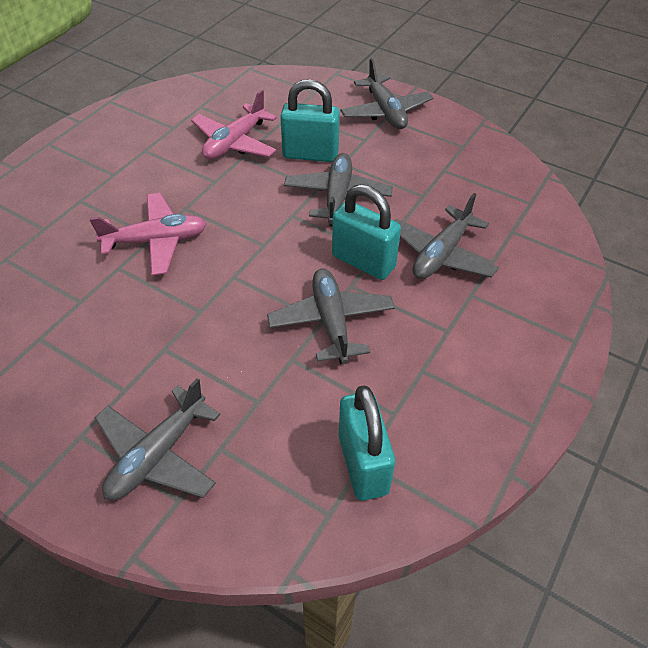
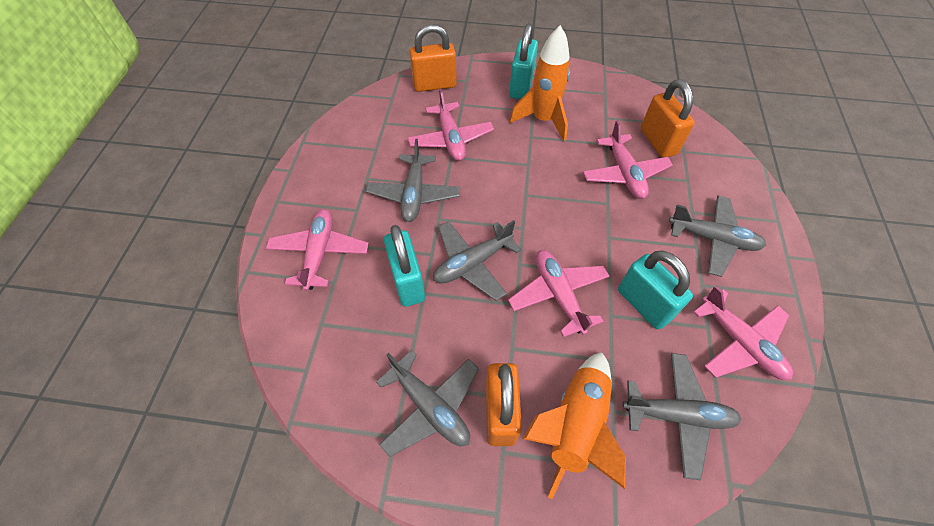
orange padlock: 0 -> 3
orange rocket: 0 -> 2
pink plane: 2 -> 5

